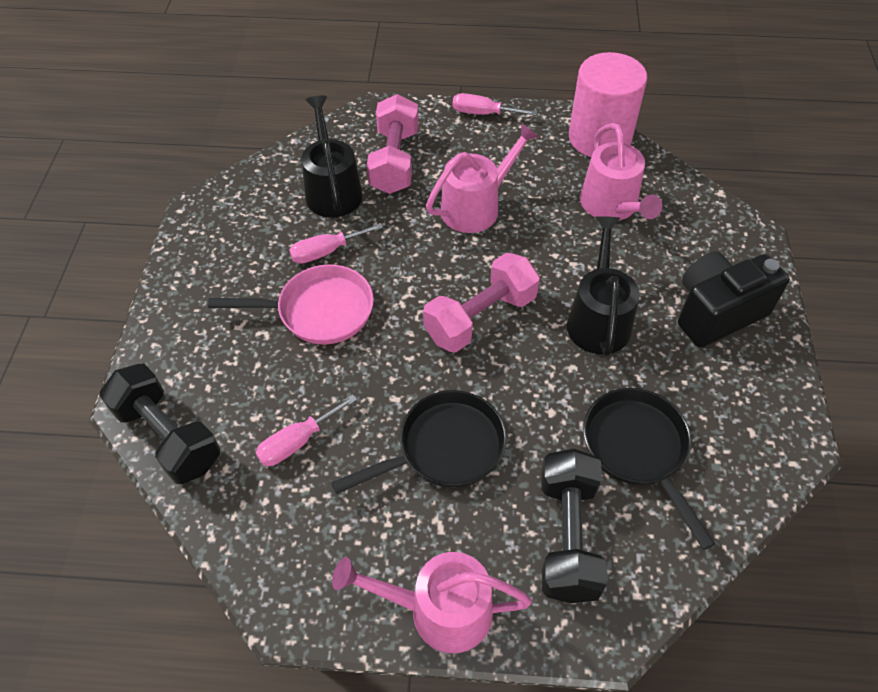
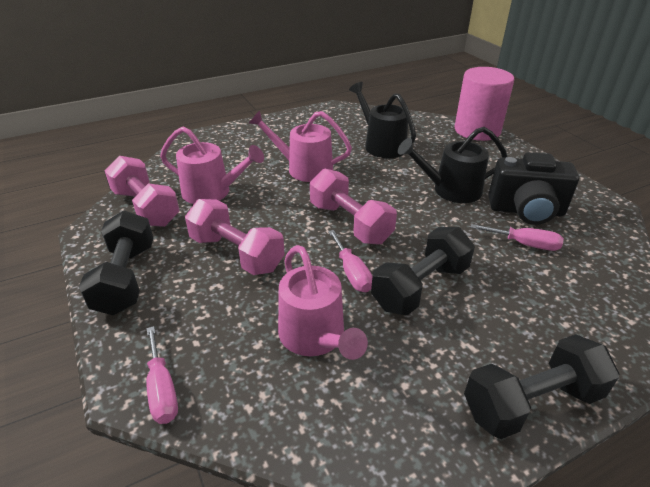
black dumbbell: 2 -> 3
black pan: 2 -> 0
pink dumbbell: 2 -> 3
pink pan: 1 -> 0

